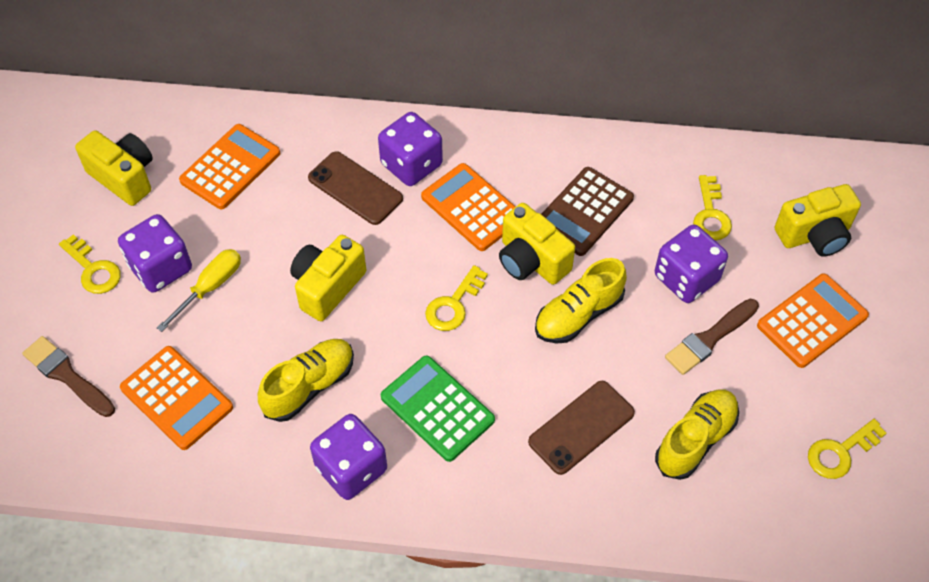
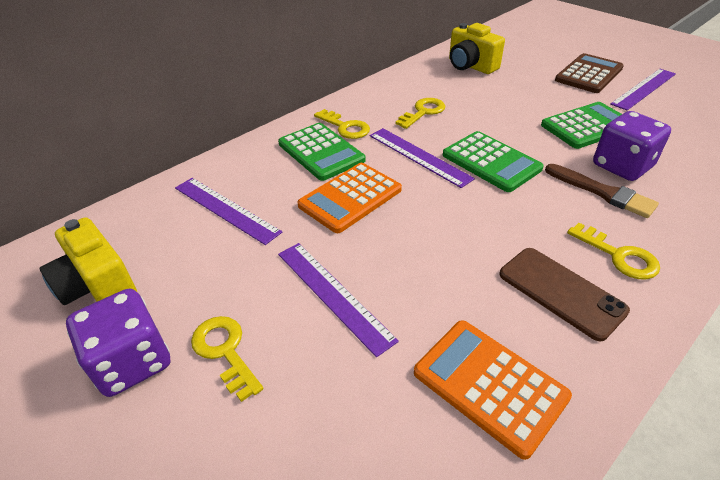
brown brush: 2 -> 1
brown phone: 2 -> 1
green calculator: 1 -> 3
orange calculator: 4 -> 2
purple dice: 4 -> 2
purple ruler: 0 -> 4
yellow camera: 4 -> 2
yellow screwdriver: 1 -> 0
yellow shoe: 3 -> 0

